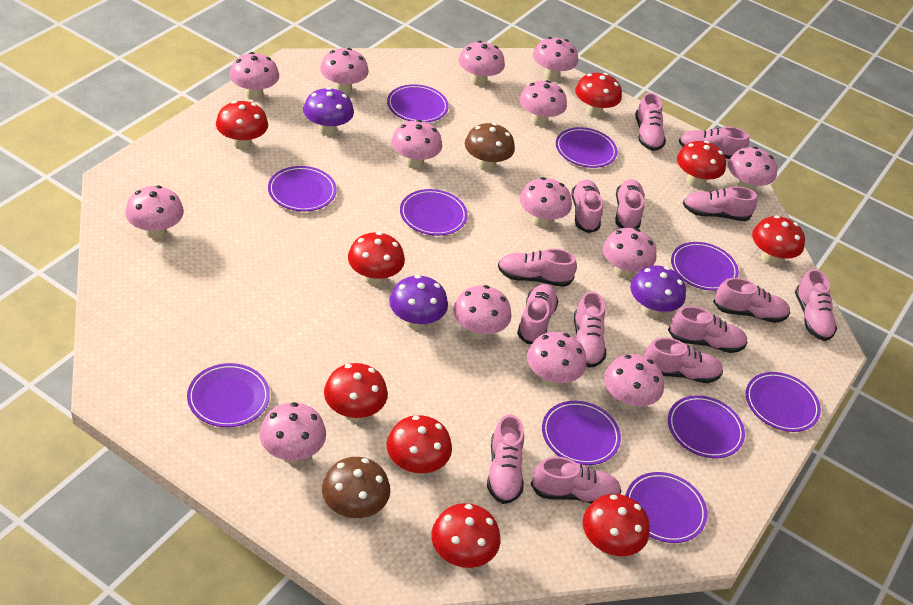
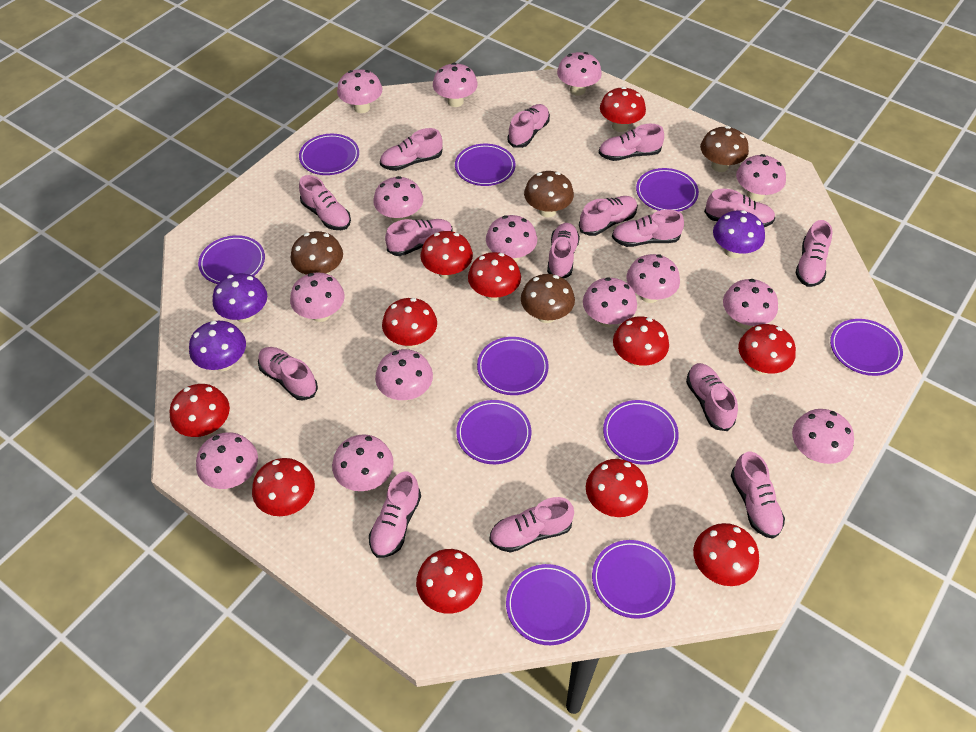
brown mushroom: 2 -> 4
pink shoe: 14 -> 15
red mushroom: 9 -> 11

